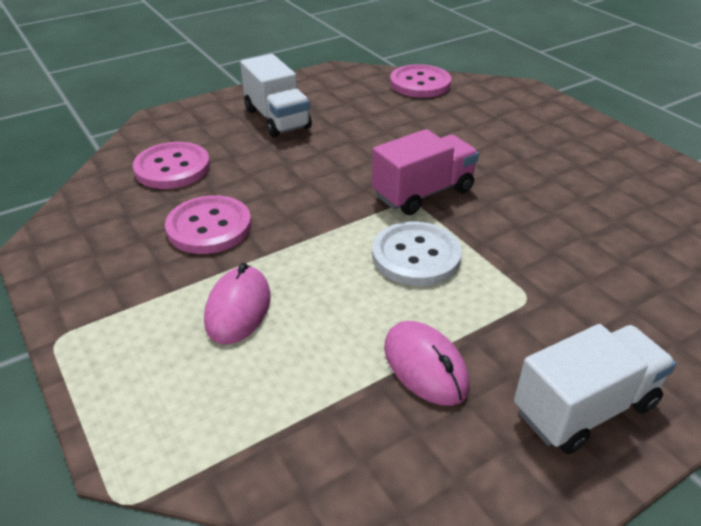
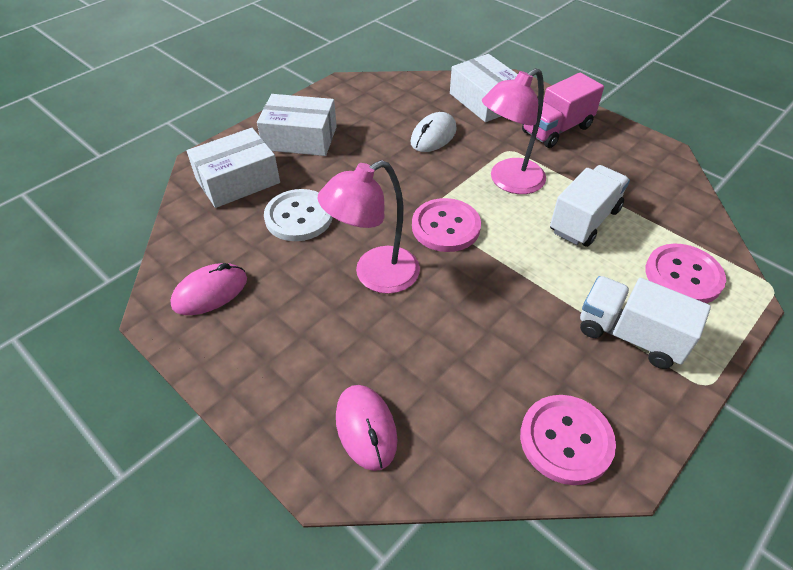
pink lamp: 0 -> 2
white box: 0 -> 3
white mouse: 0 -> 1

